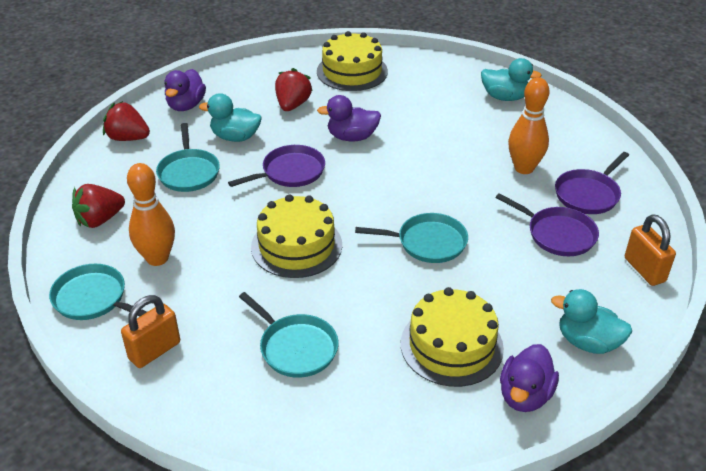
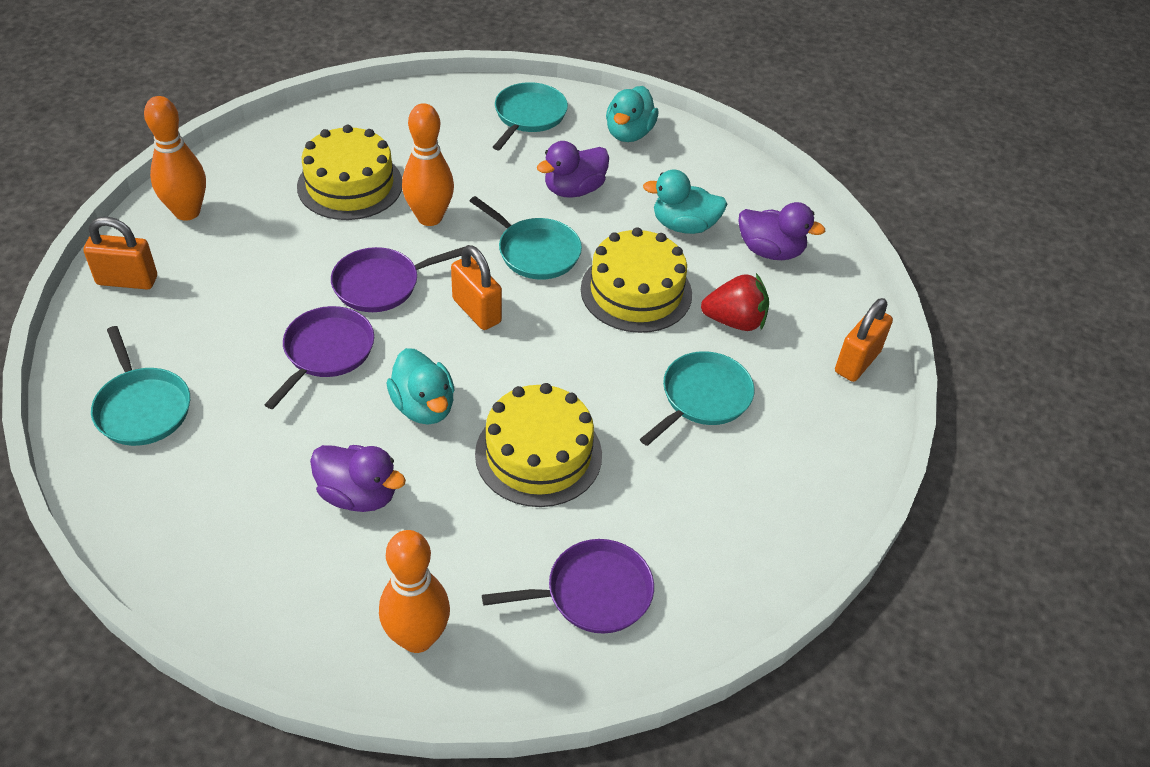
orange bowling pin: 2 -> 3
orange padlock: 2 -> 3
red strawberry: 3 -> 1

